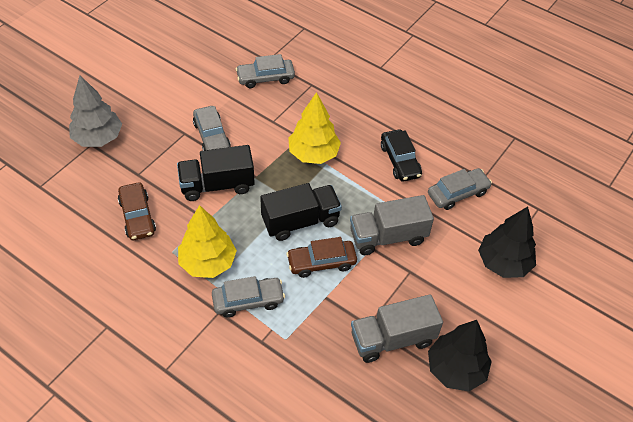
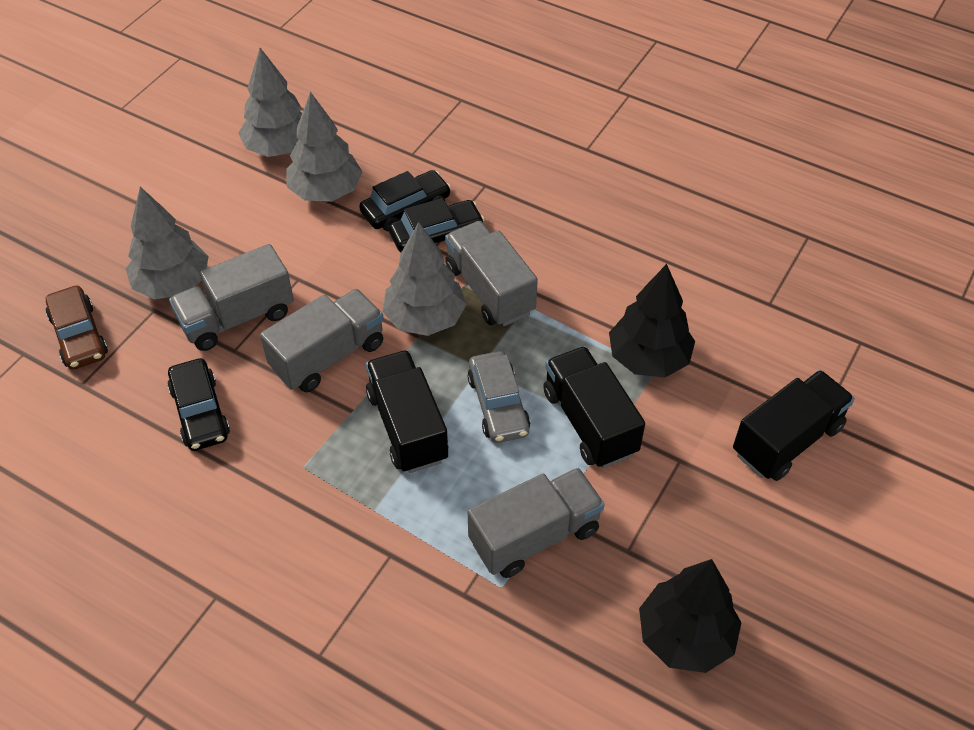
black car: 1 -> 3
black truck: 2 -> 3
brown car: 2 -> 1
grey car: 4 -> 1
grey tree: 1 -> 4
grey truck: 2 -> 4
yellow tree: 2 -> 0

